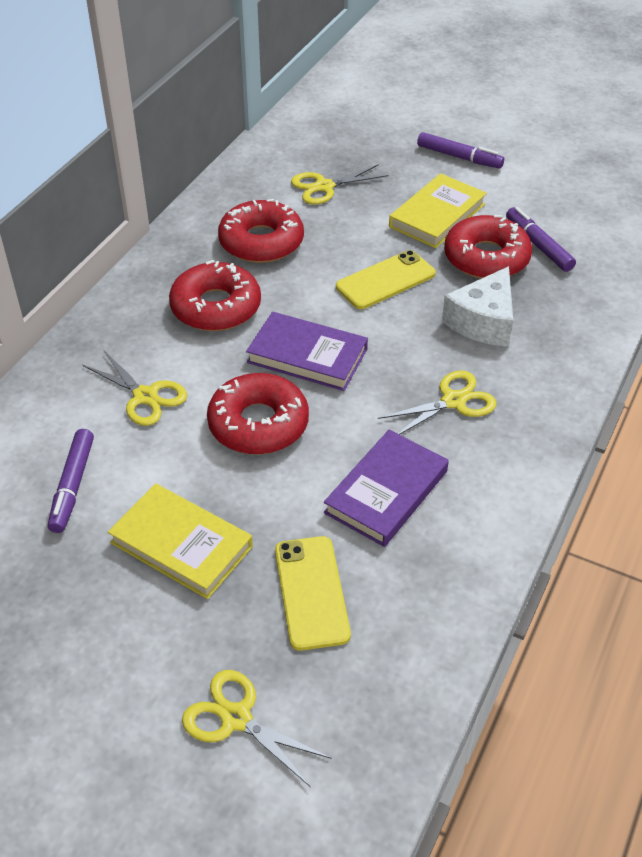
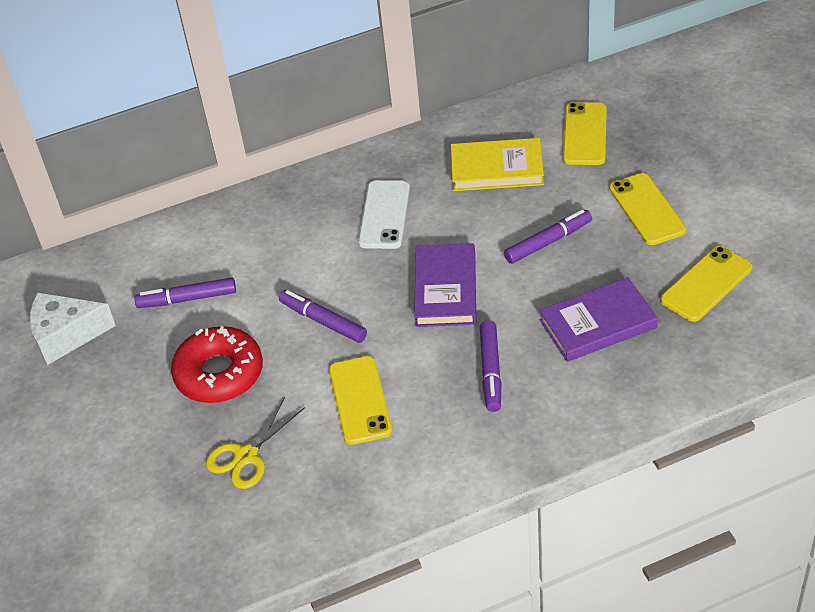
purple marker: 3 -> 4
red donut: 4 -> 1
white phone: 0 -> 1
yellow book: 2 -> 1
yellow phone: 2 -> 4
yellow scissors: 4 -> 1

